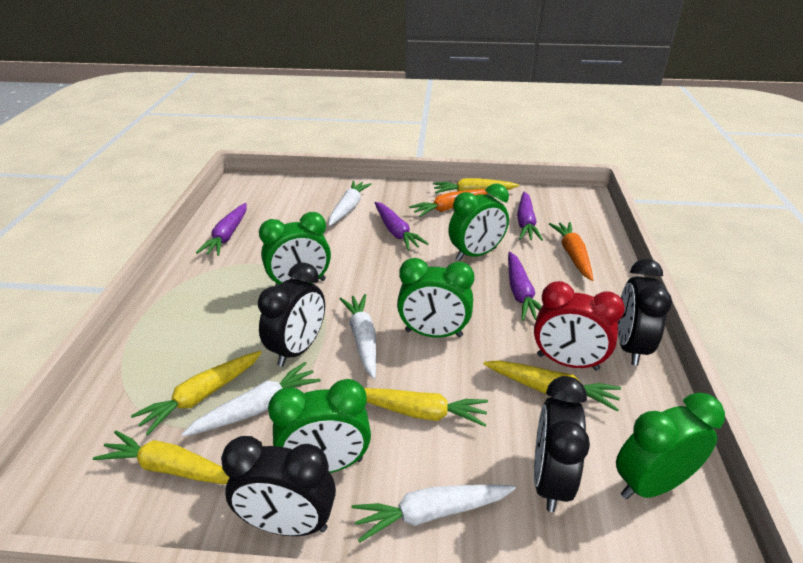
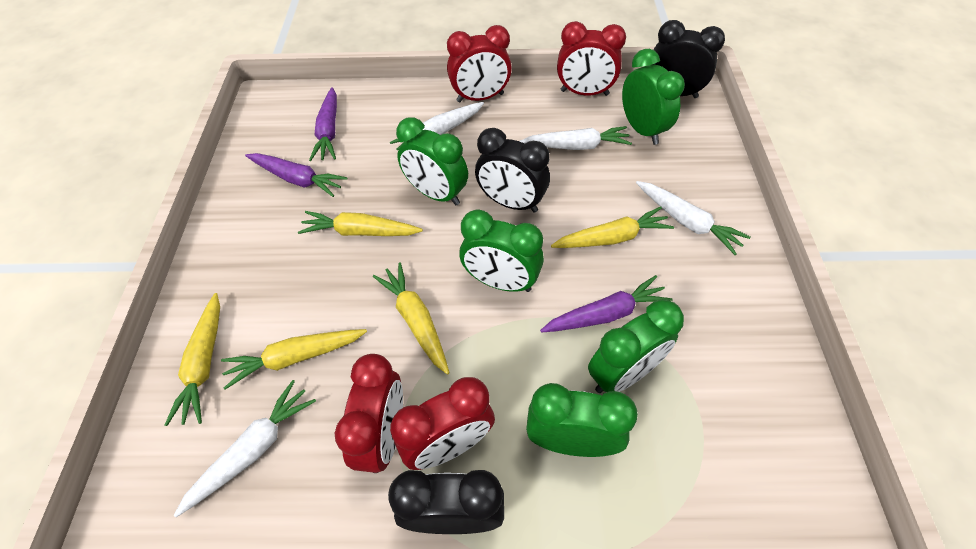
black clock: 4 -> 3
orange carrot: 2 -> 0
purple carrot: 4 -> 3
red clock: 1 -> 4

